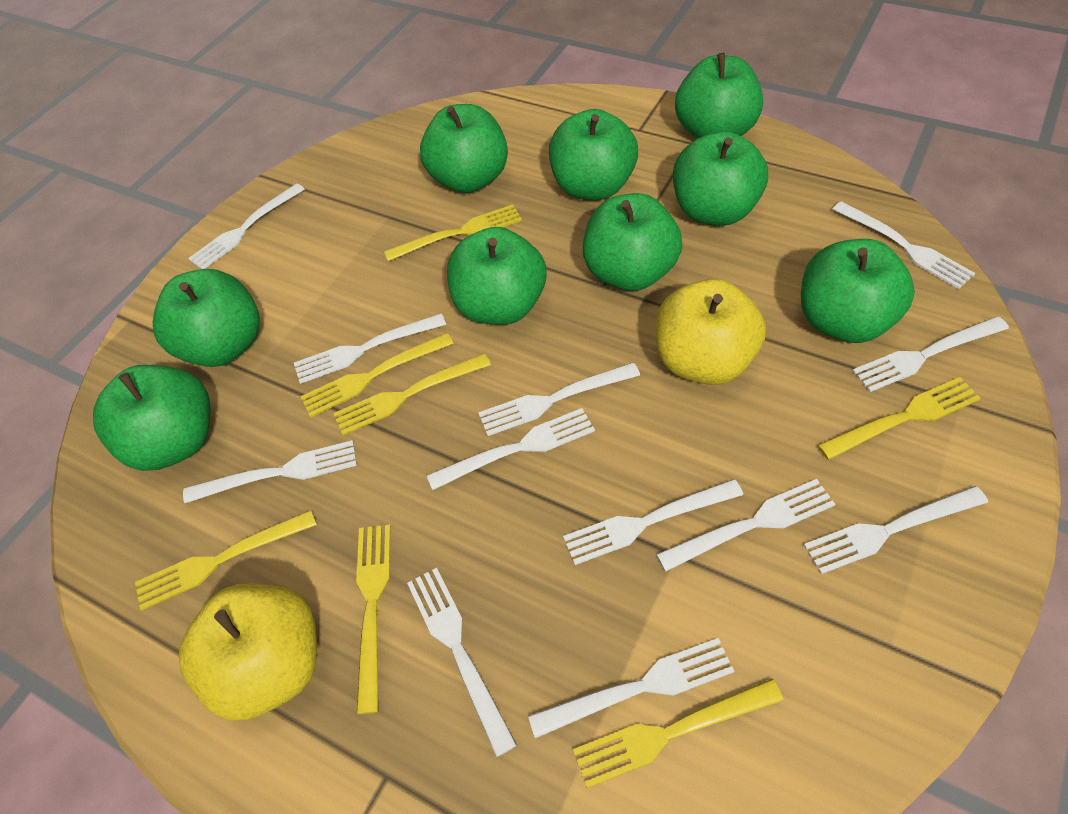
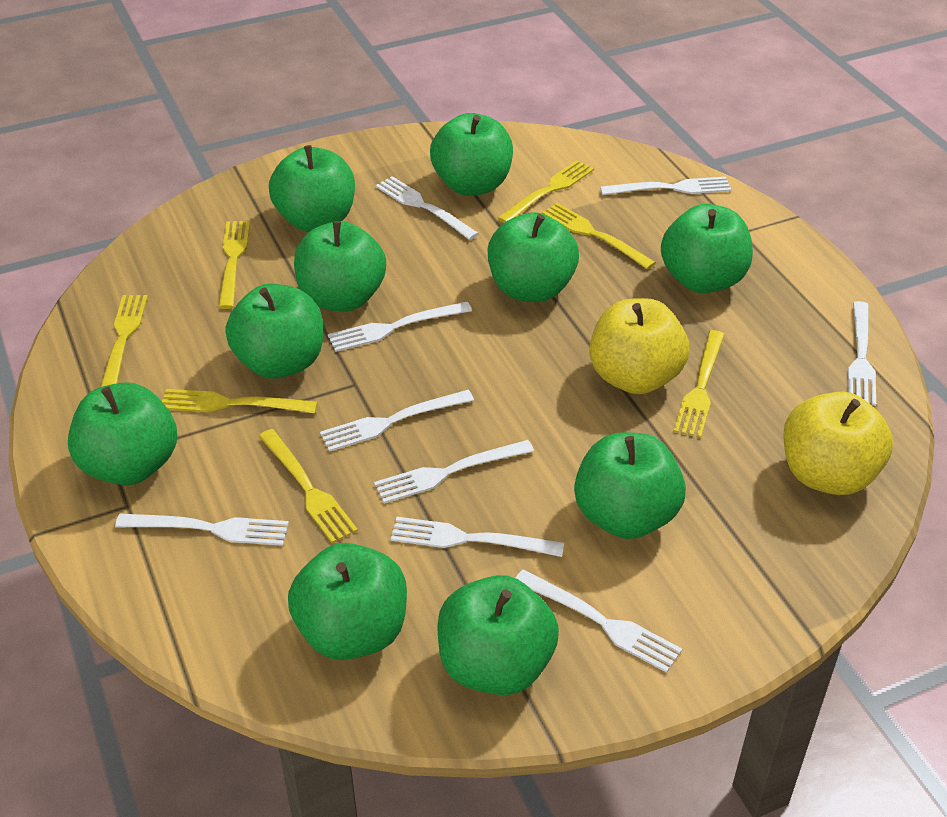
green apple: 9 -> 10
white fork: 12 -> 9

